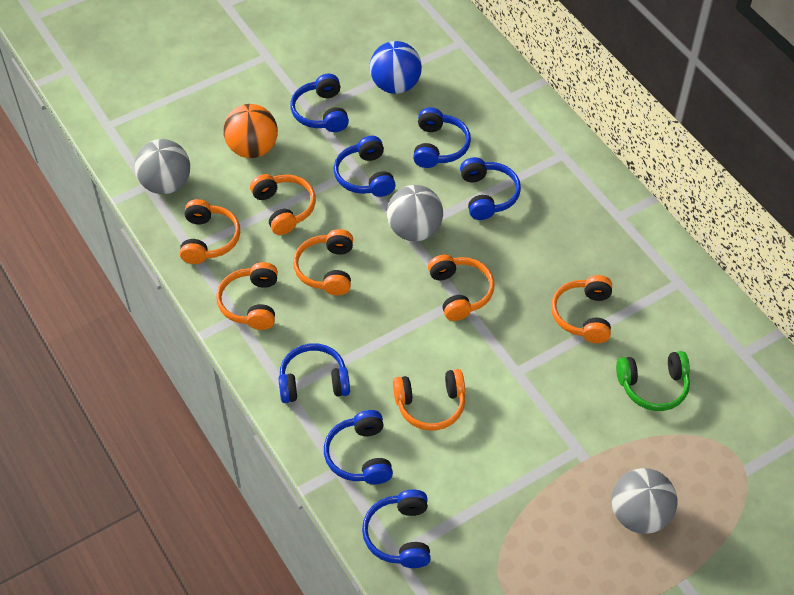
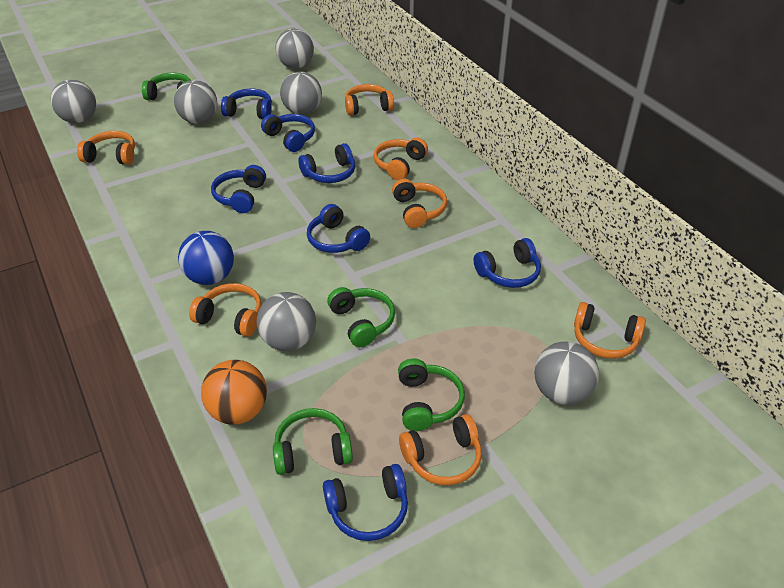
green headphones: 1 -> 4
grey ball: 3 -> 6

